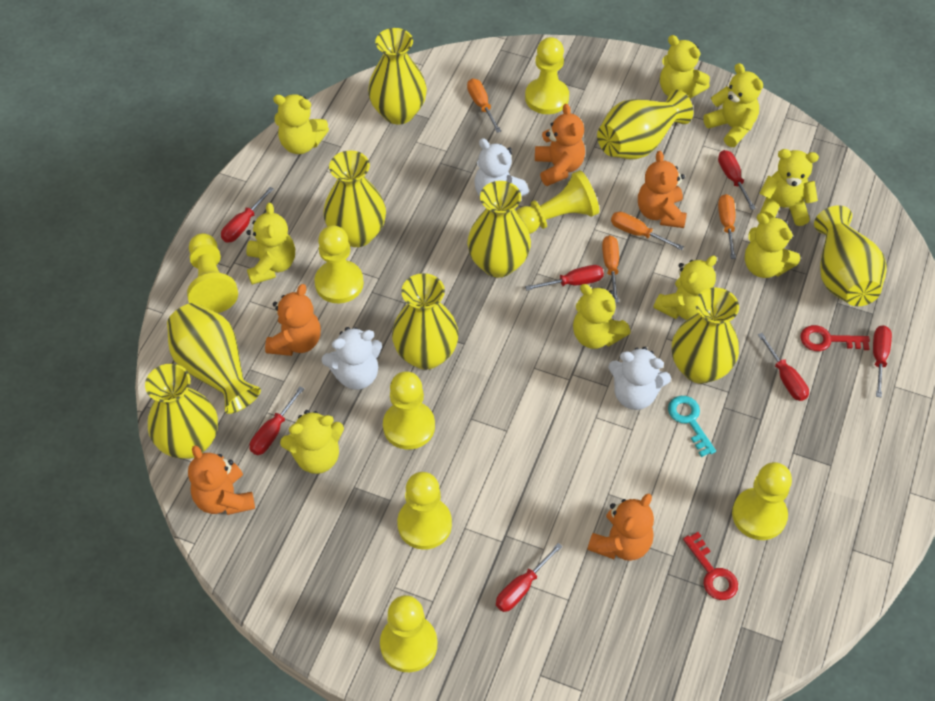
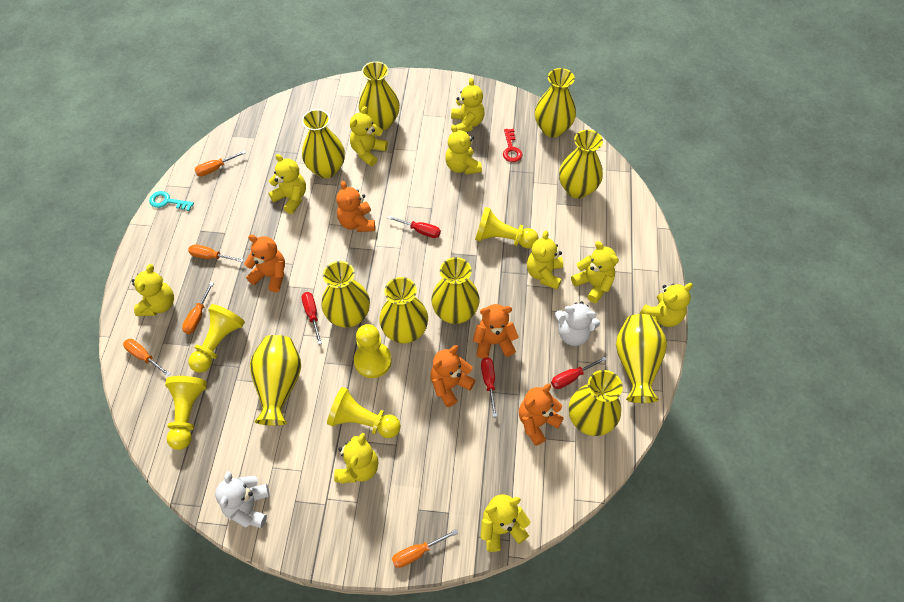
orange screwdriver: 4 -> 5
red key: 2 -> 1
red screwdriver: 7 -> 4
white teddy bear: 3 -> 2
yellow pawn: 8 -> 5
yellow teddy bear: 9 -> 10
yellow vase: 9 -> 10

